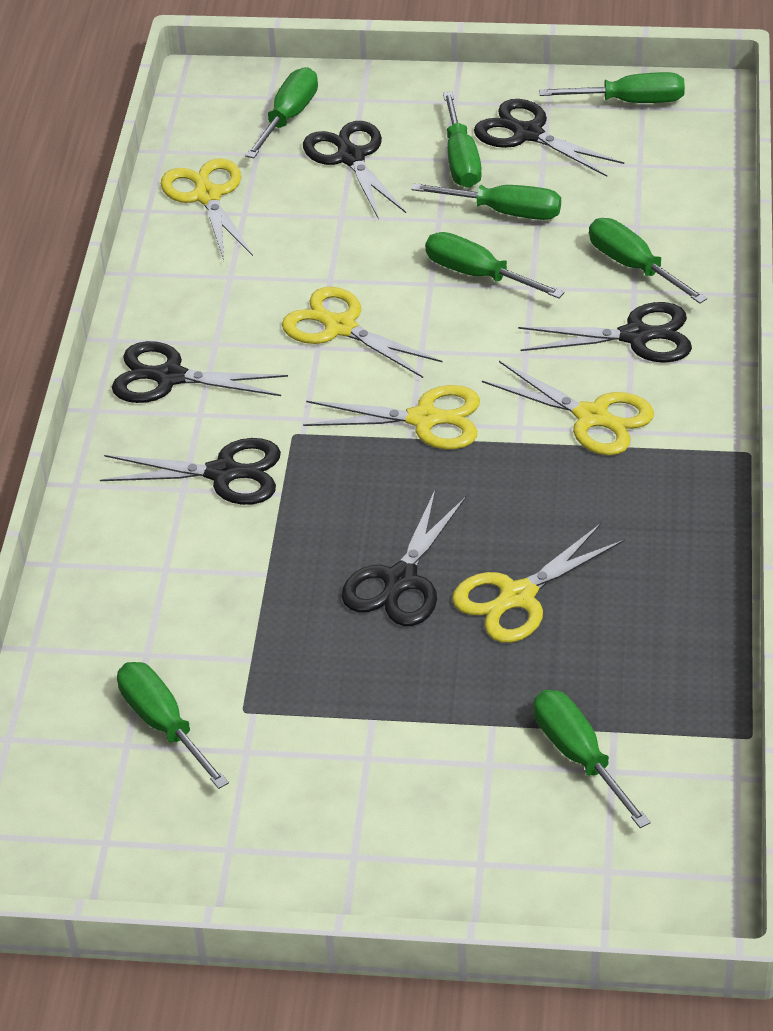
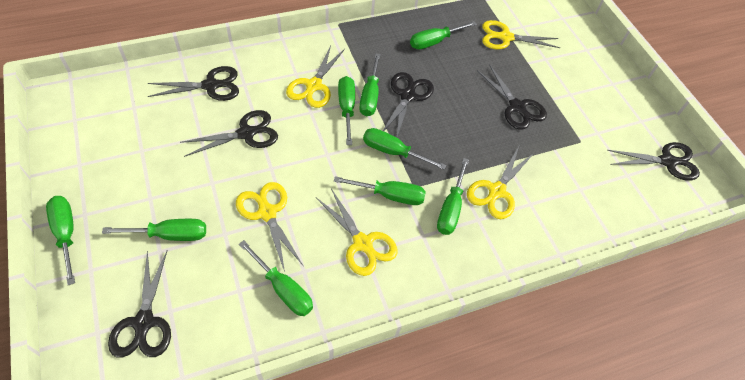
green screwdriver: 8 -> 9

